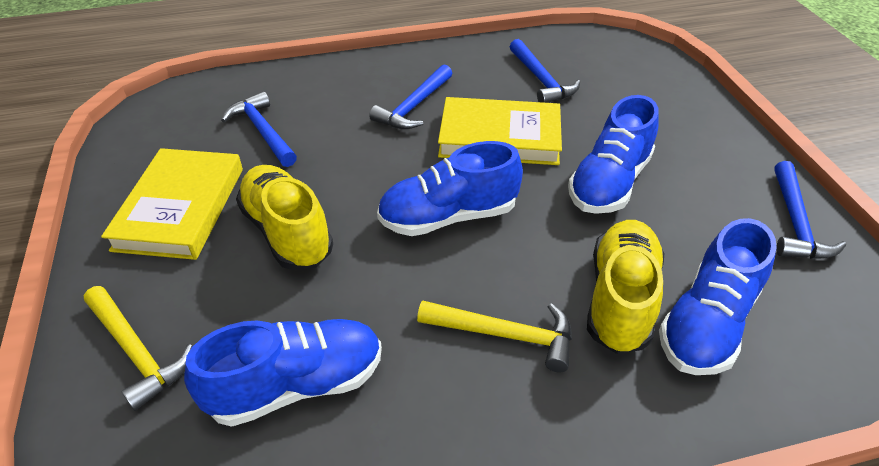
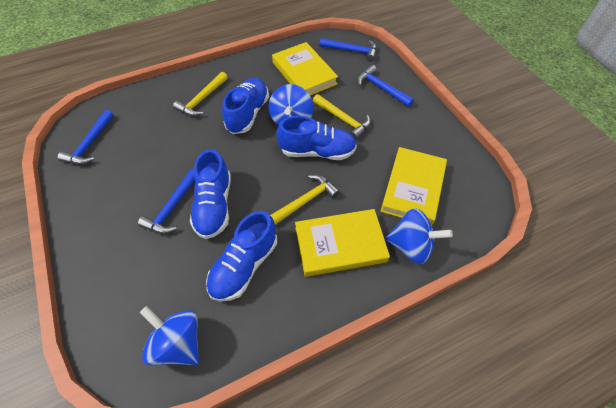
blue spinning top: 0 -> 3
yellow book: 2 -> 3
yellow hammer: 2 -> 3
yellow shoe: 2 -> 0

